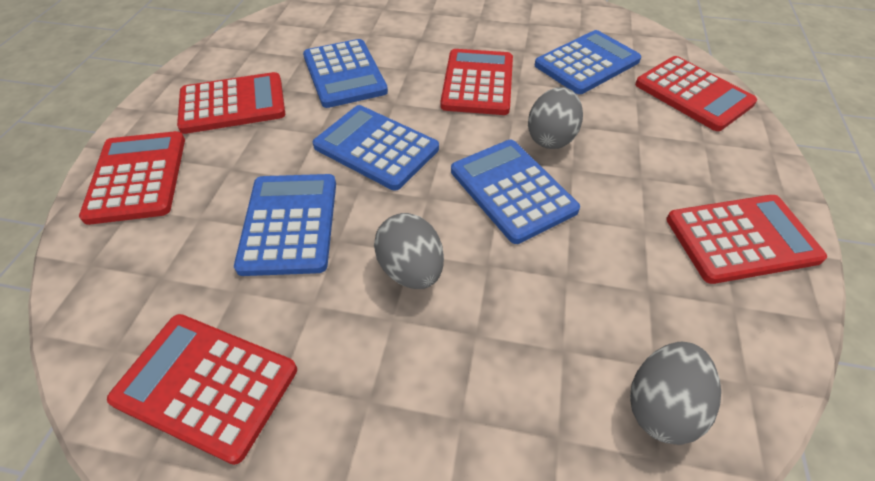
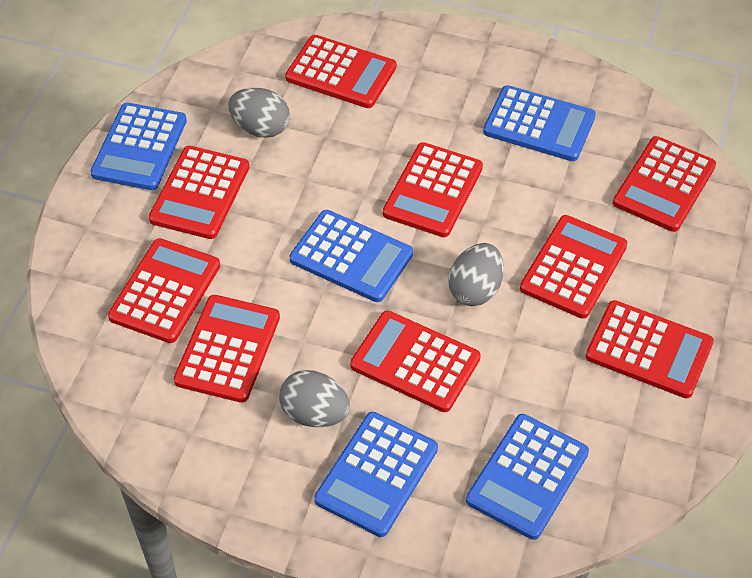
red calculator: 6 -> 9

